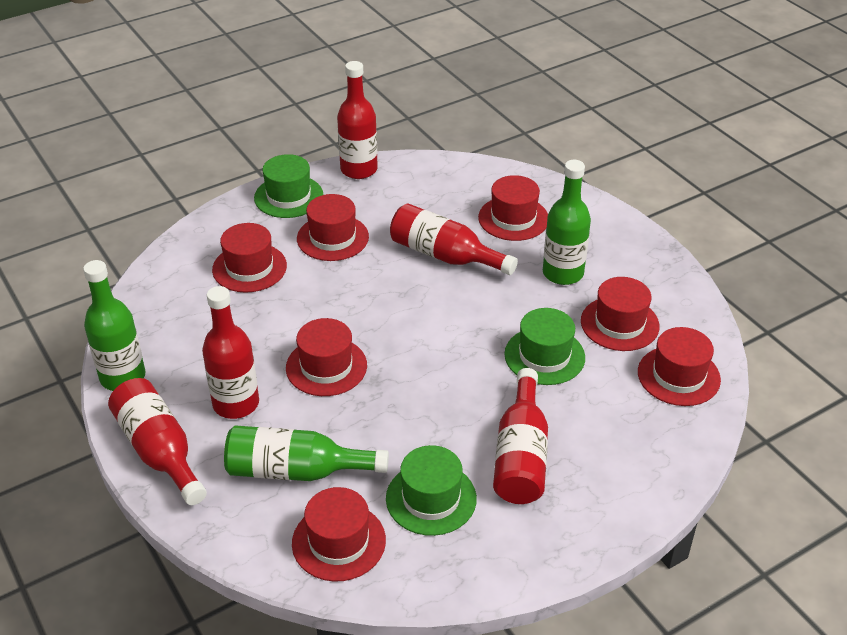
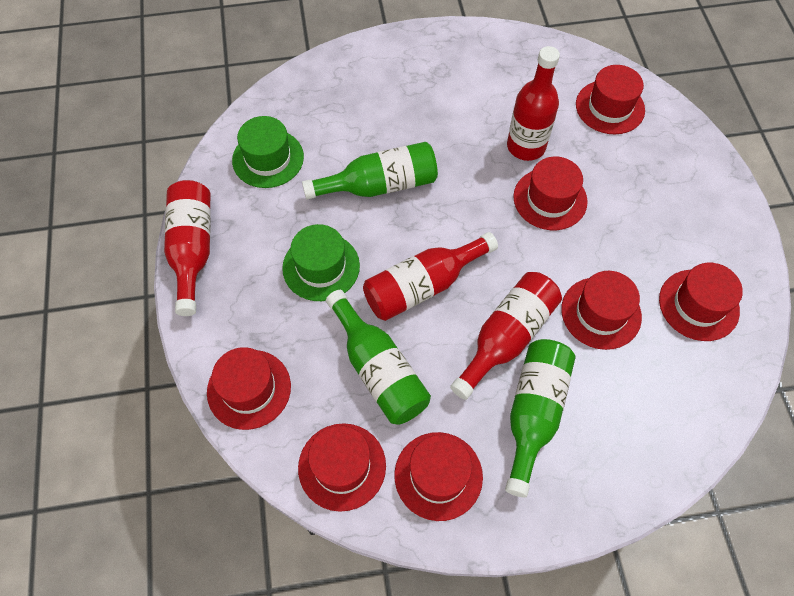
green hat: 3 -> 2
red bottle: 5 -> 4

